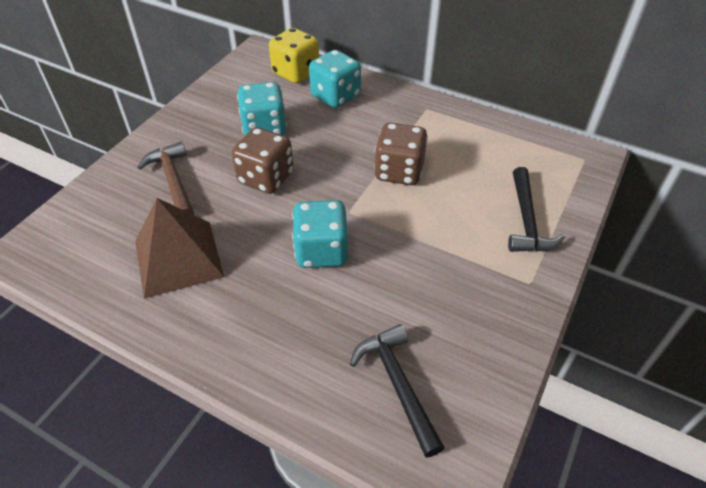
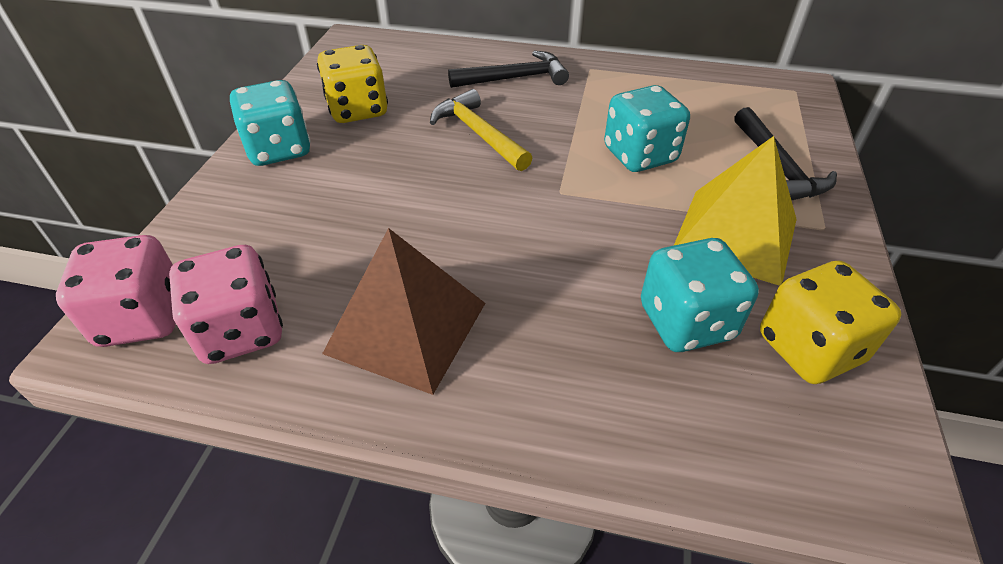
brown dice: 2 -> 0
brown hammer: 1 -> 0
pink dice: 0 -> 2
yellow dice: 1 -> 2
yellow hammer: 0 -> 1
yellow pyramid: 0 -> 1

